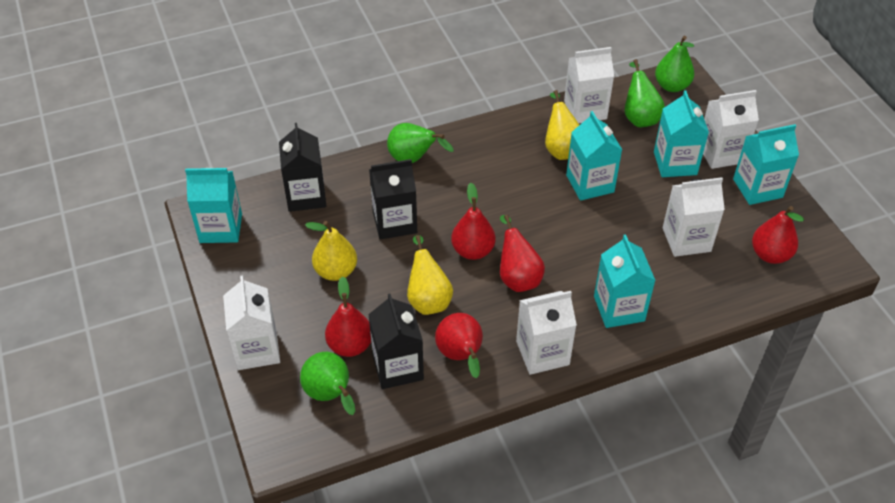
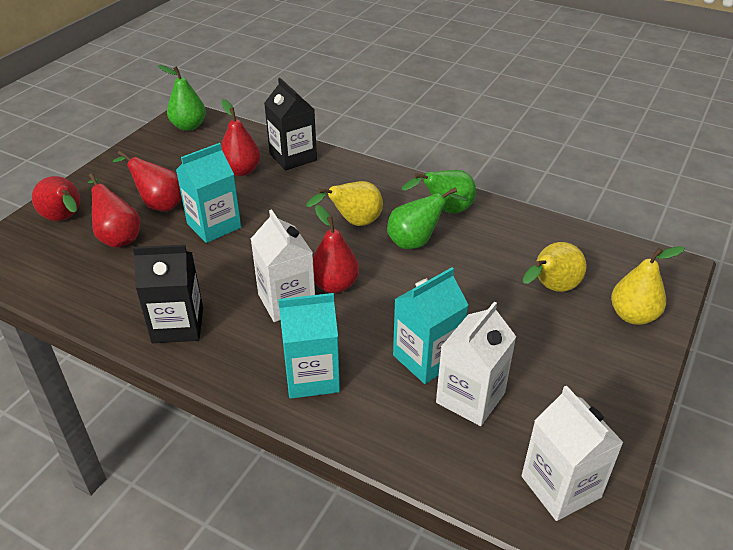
black carton: 3 -> 2
green pear: 4 -> 3
turquoise carton: 5 -> 3
white carton: 5 -> 3

